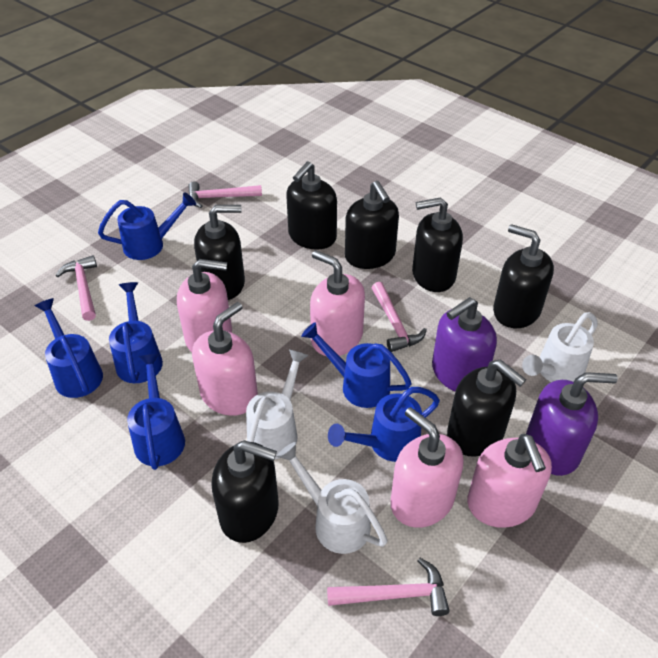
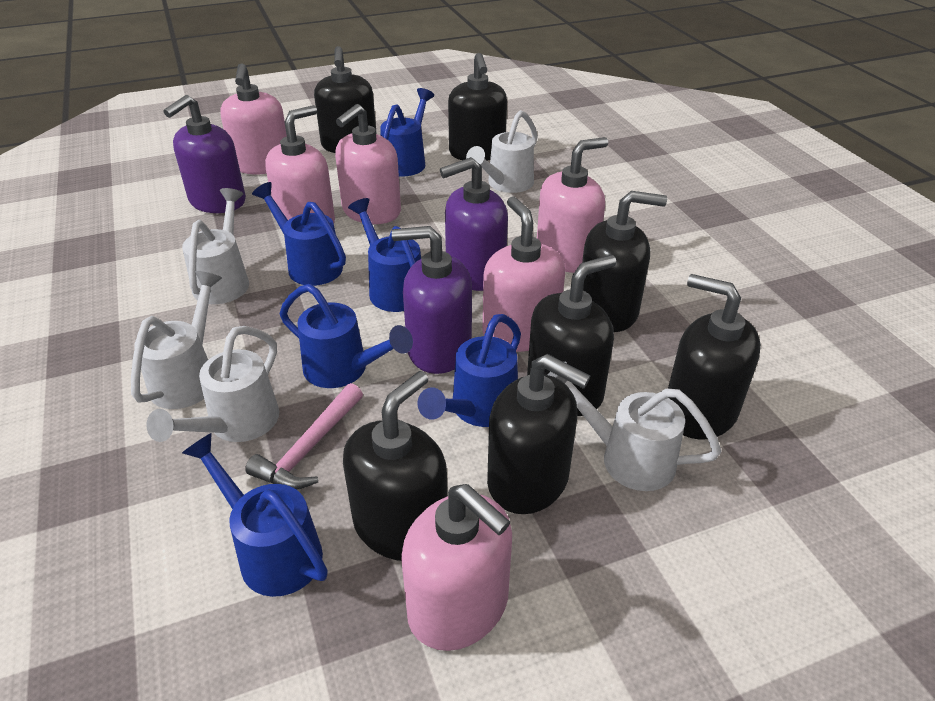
pink hammer: 4 -> 1
pink soap dispenser: 5 -> 6
purple soap dispenser: 2 -> 3
white watering can: 3 -> 5

